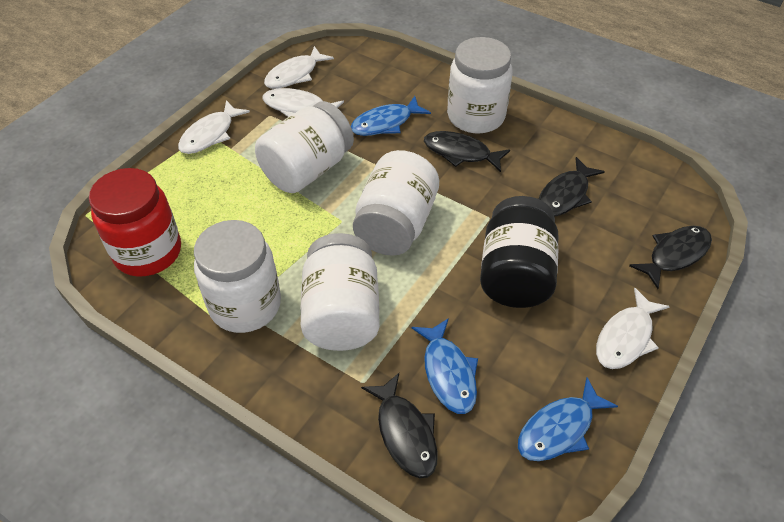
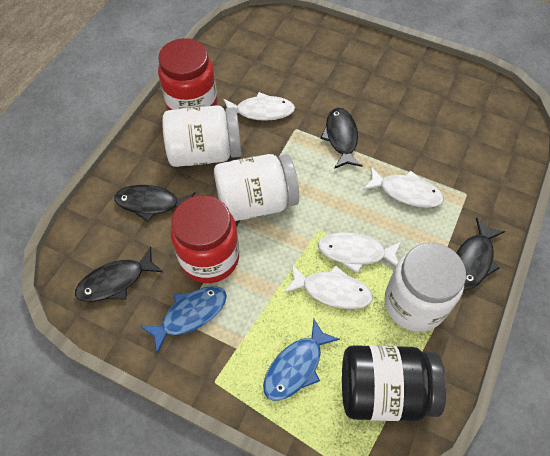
blue fish: 3 -> 2
red jar: 1 -> 2
white jar: 5 -> 3

